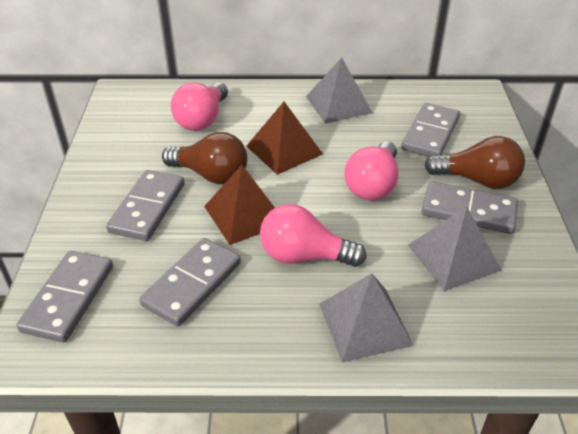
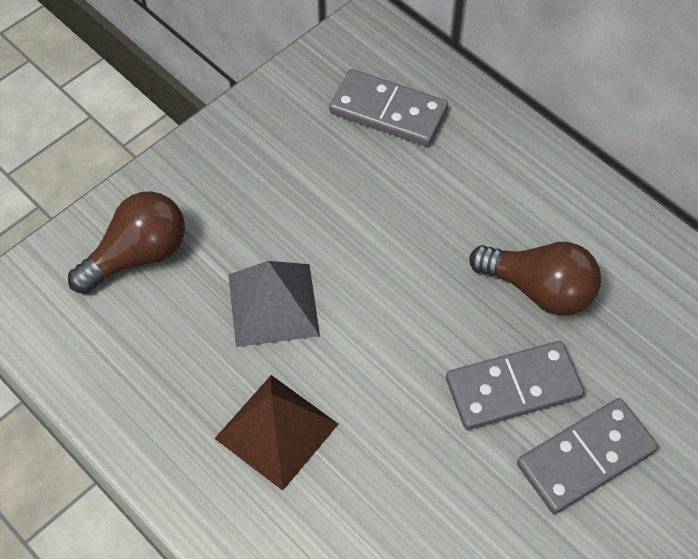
brown pyramid: 2 -> 1
grey domino: 5 -> 3
grey pyramid: 3 -> 1
pink light bulb: 3 -> 0

